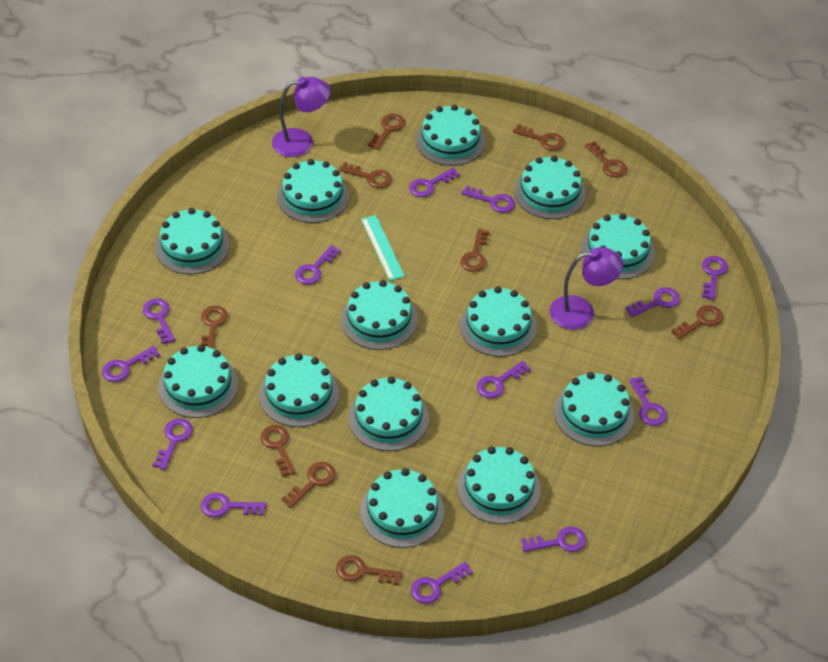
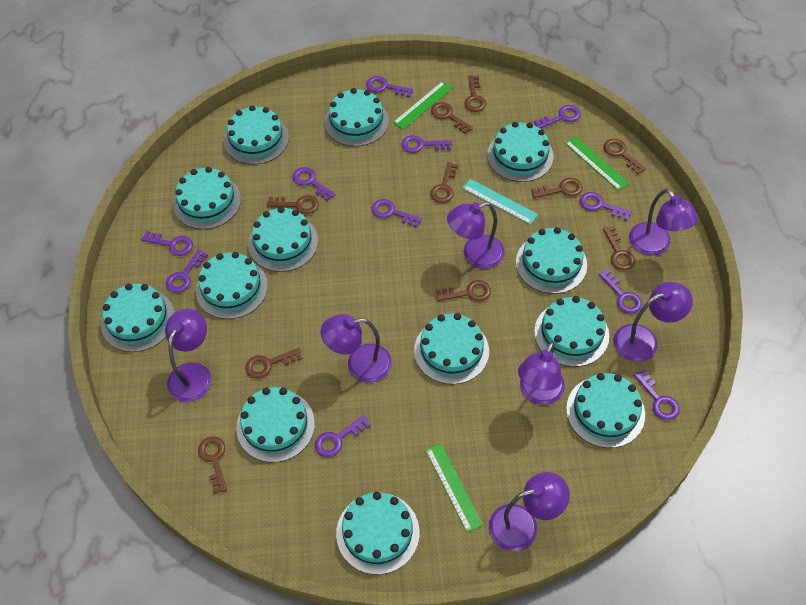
green ruler: 0 -> 3
purple key: 13 -> 11
purple lamp: 2 -> 7

